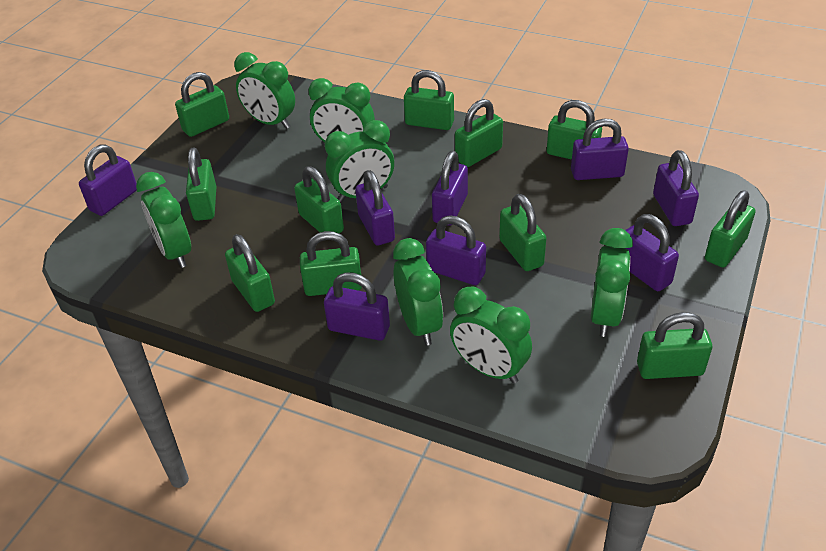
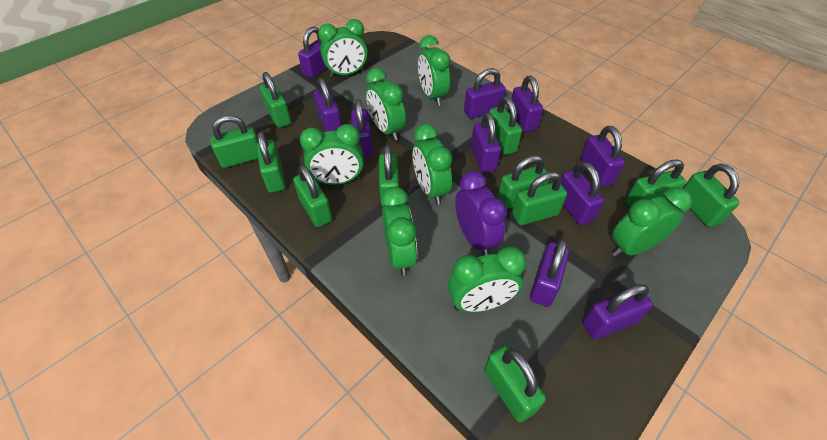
green clock: 7 -> 8
purple clock: 0 -> 1
purple padlock: 8 -> 10

